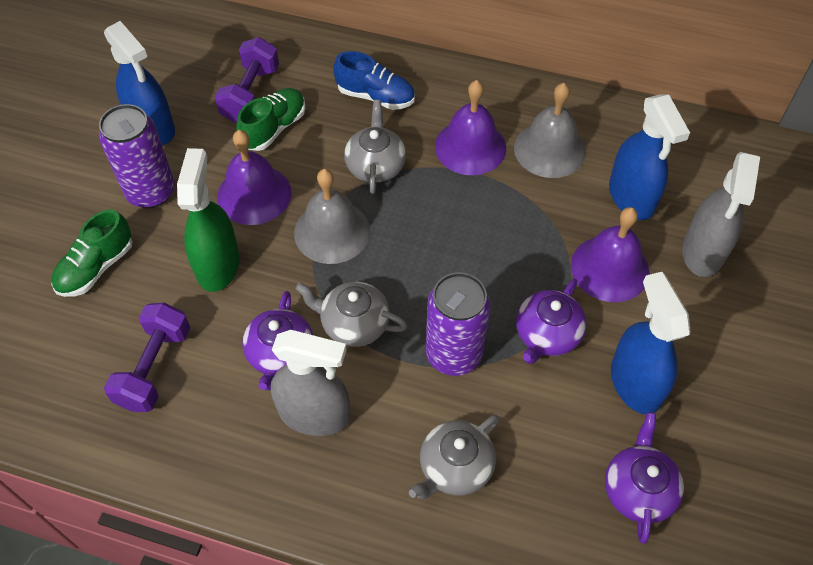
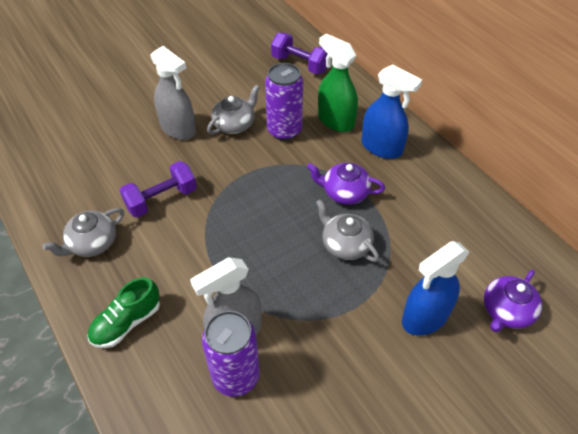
blue shoe: 1 -> 0
blue spray bottle: 3 -> 2
green shoe: 2 -> 1
grey bell: 2 -> 0
purple bell: 3 -> 0
purple teapot: 3 -> 2

